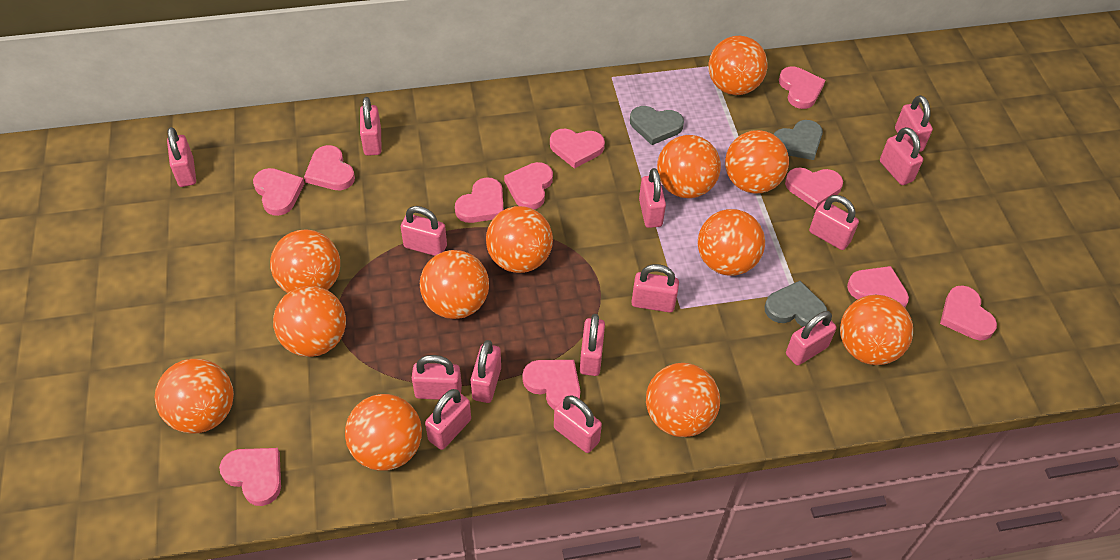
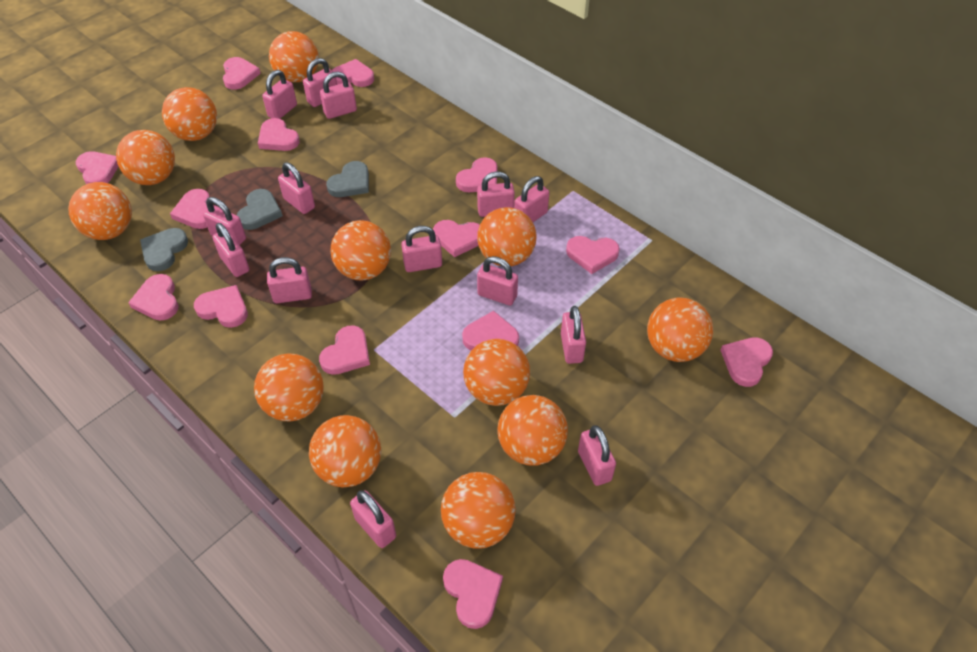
pink heart: 11 -> 14

